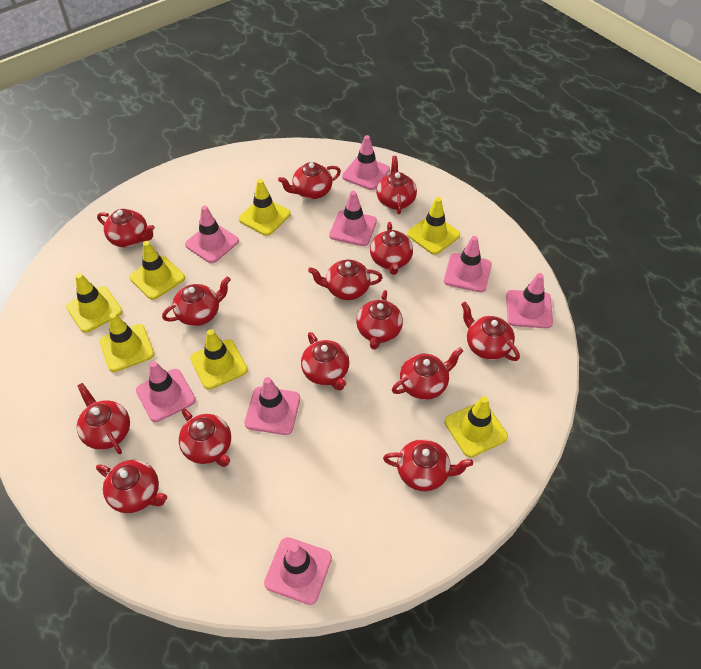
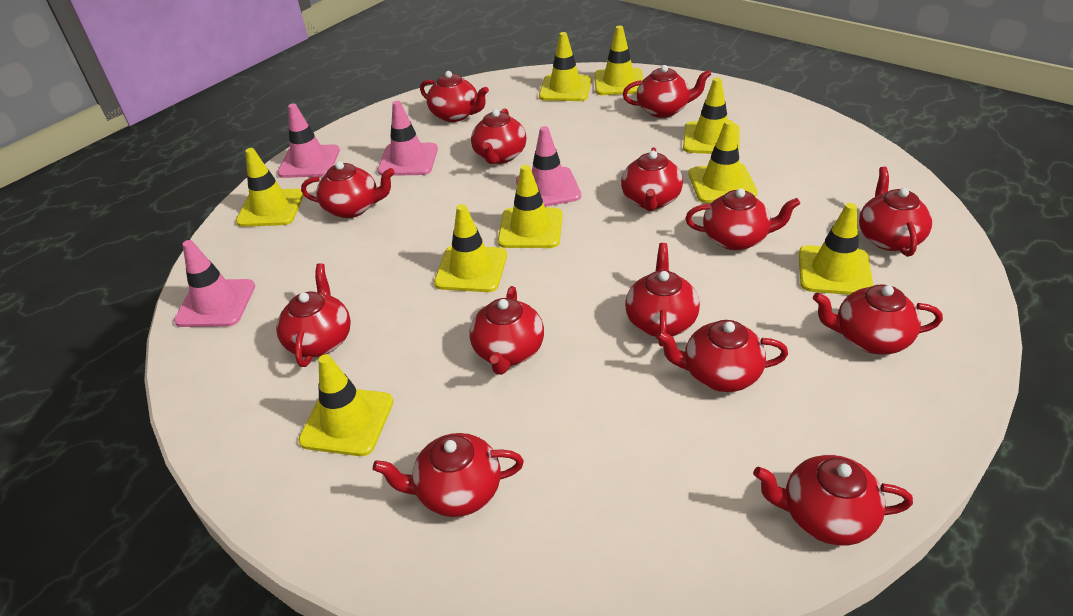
pink traffic cone: 8 -> 4
yellow traffic cone: 7 -> 9

